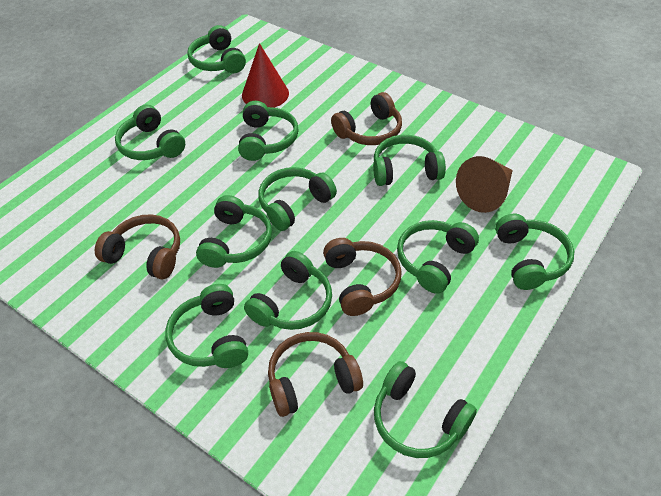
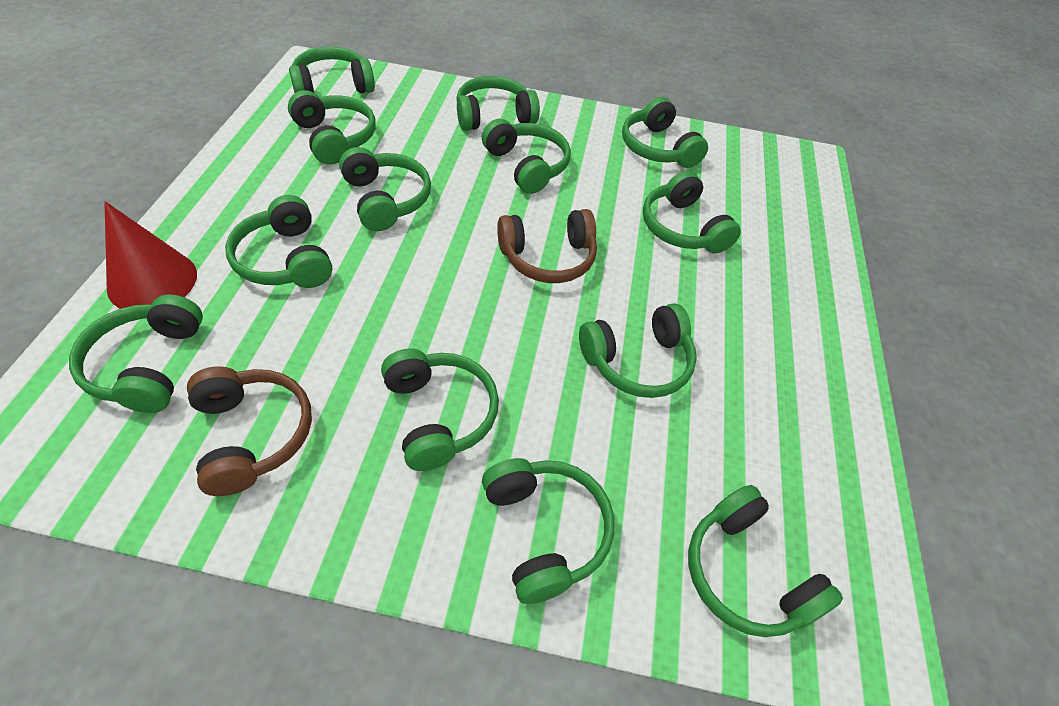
brown cone: 1 -> 0
brown headphones: 4 -> 2
green headphones: 11 -> 13

